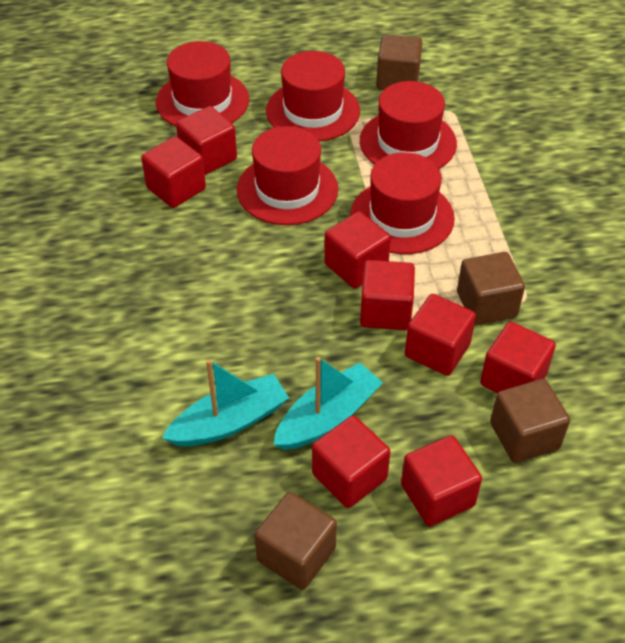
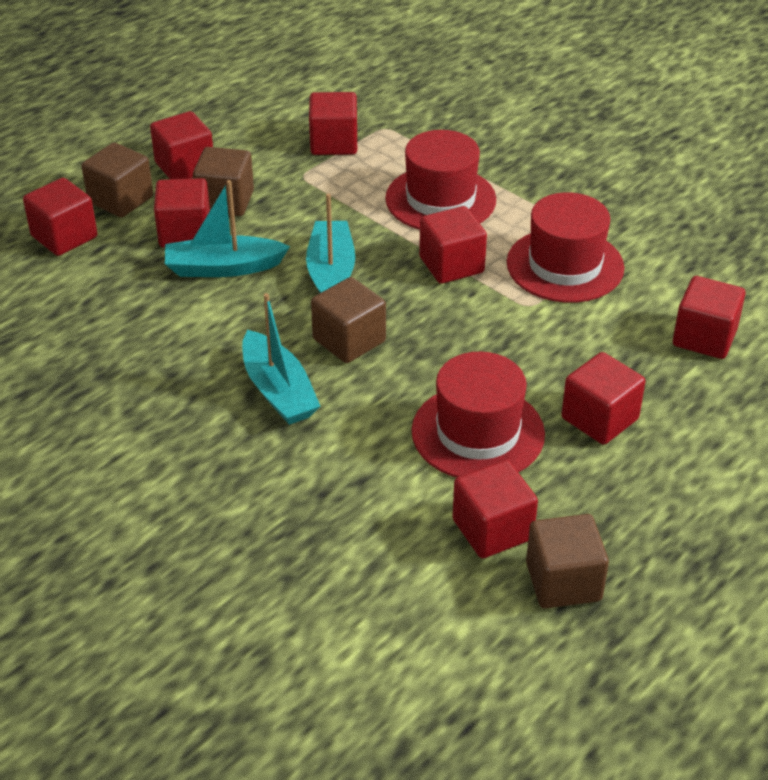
red hat: 5 -> 3
turquoise boat: 2 -> 3

